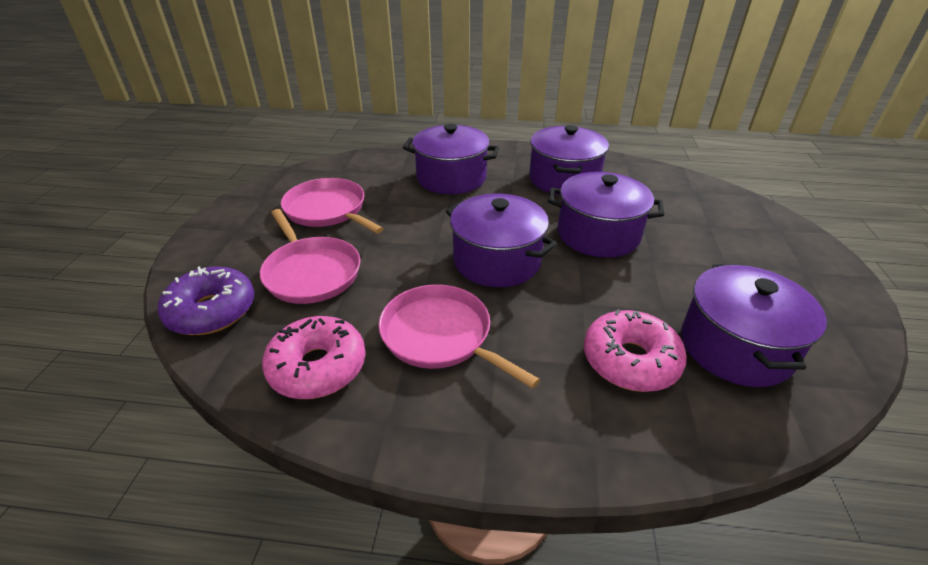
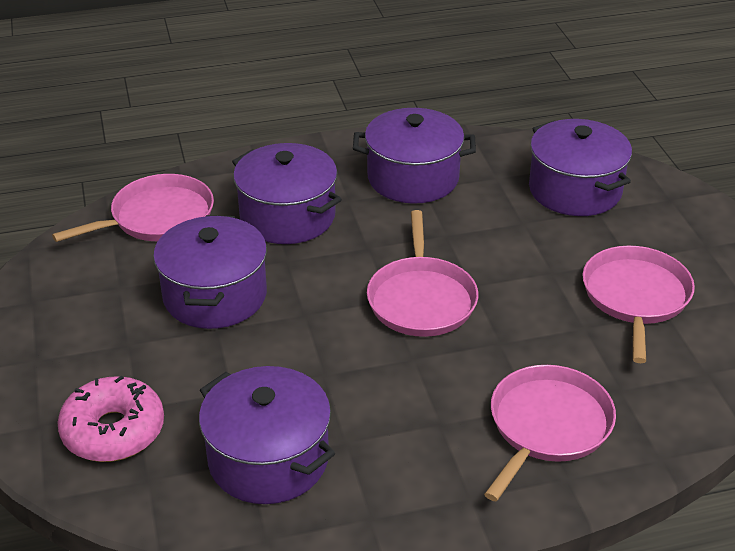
pink donut: 2 -> 1
pink pan: 3 -> 4
purple donut: 1 -> 0

